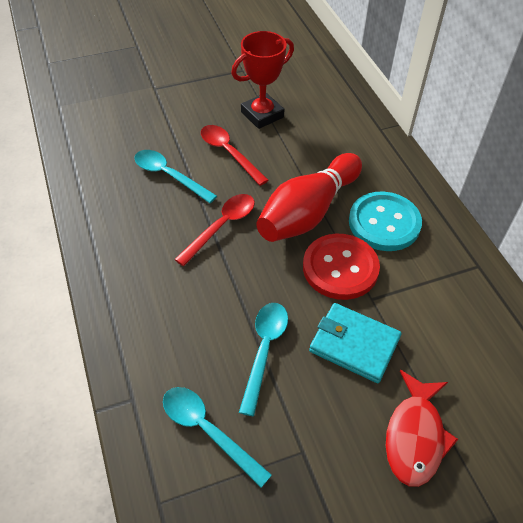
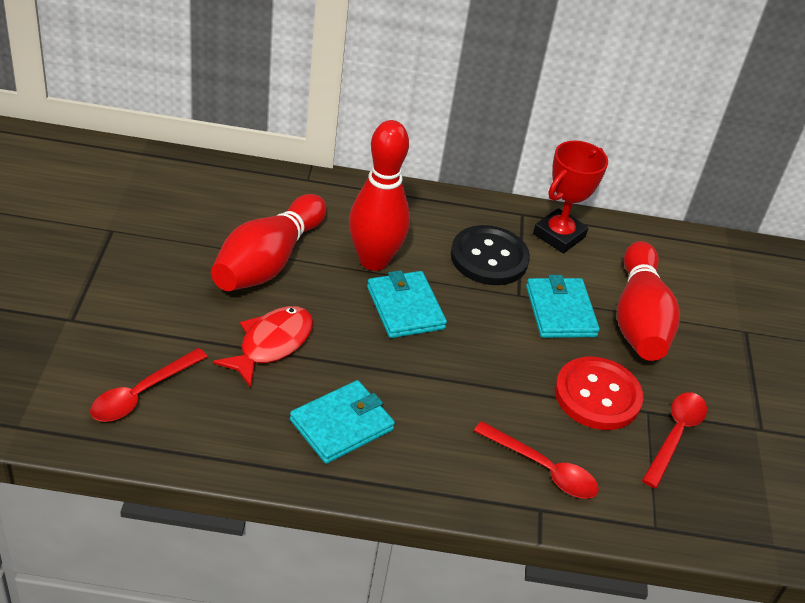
black button: 0 -> 1
red bowling pin: 1 -> 3
red spoon: 2 -> 3
turquoise button: 1 -> 0
turquoise spoon: 3 -> 0
turquoise wallet: 1 -> 3

